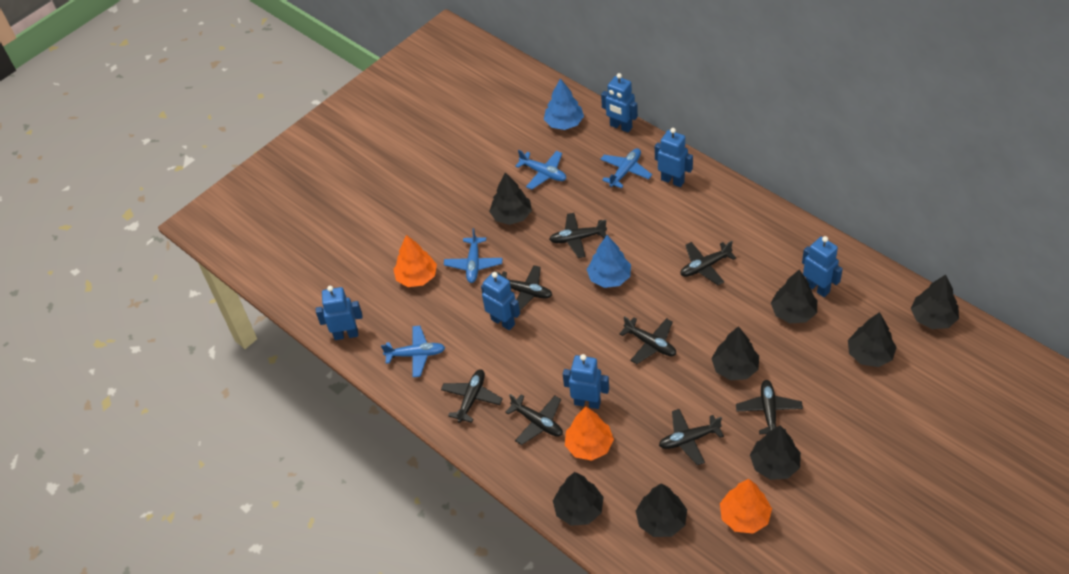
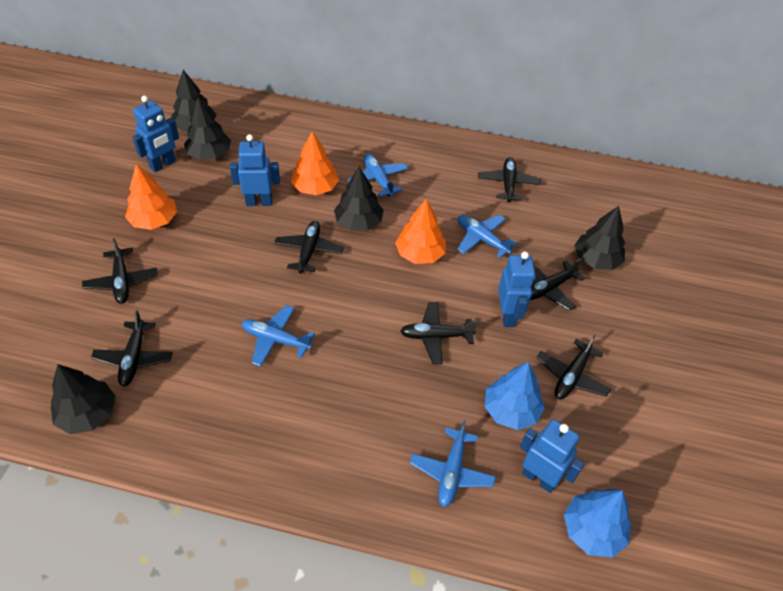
black plane: 8 -> 7
black tree: 8 -> 5
blue robot: 6 -> 4

